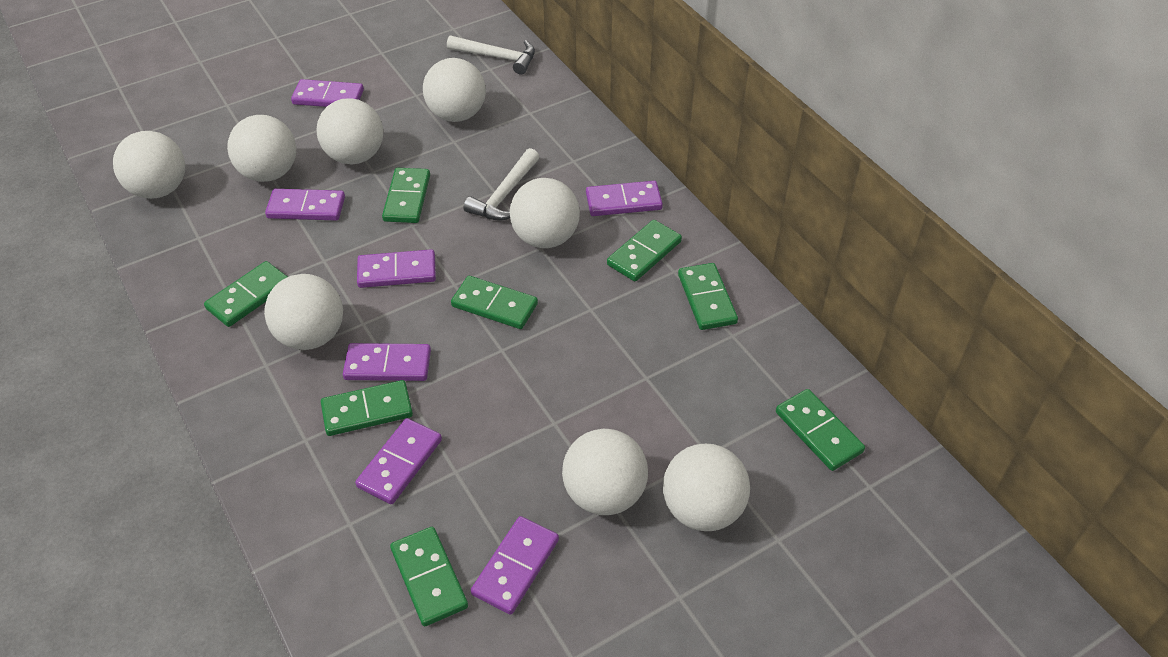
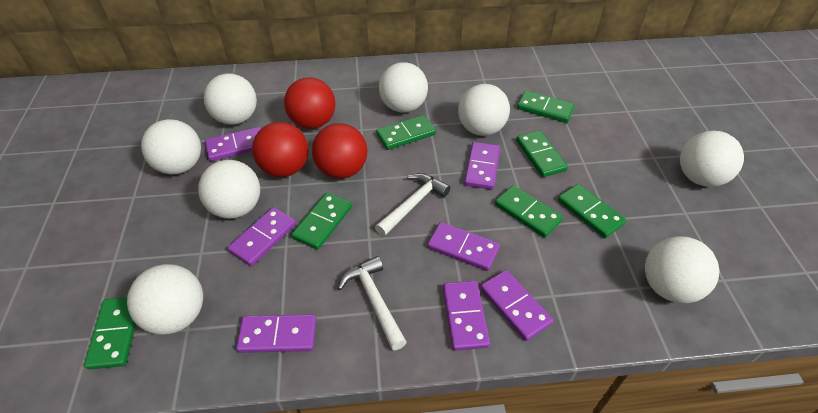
green domino: 8 -> 7
red ball: 0 -> 3

